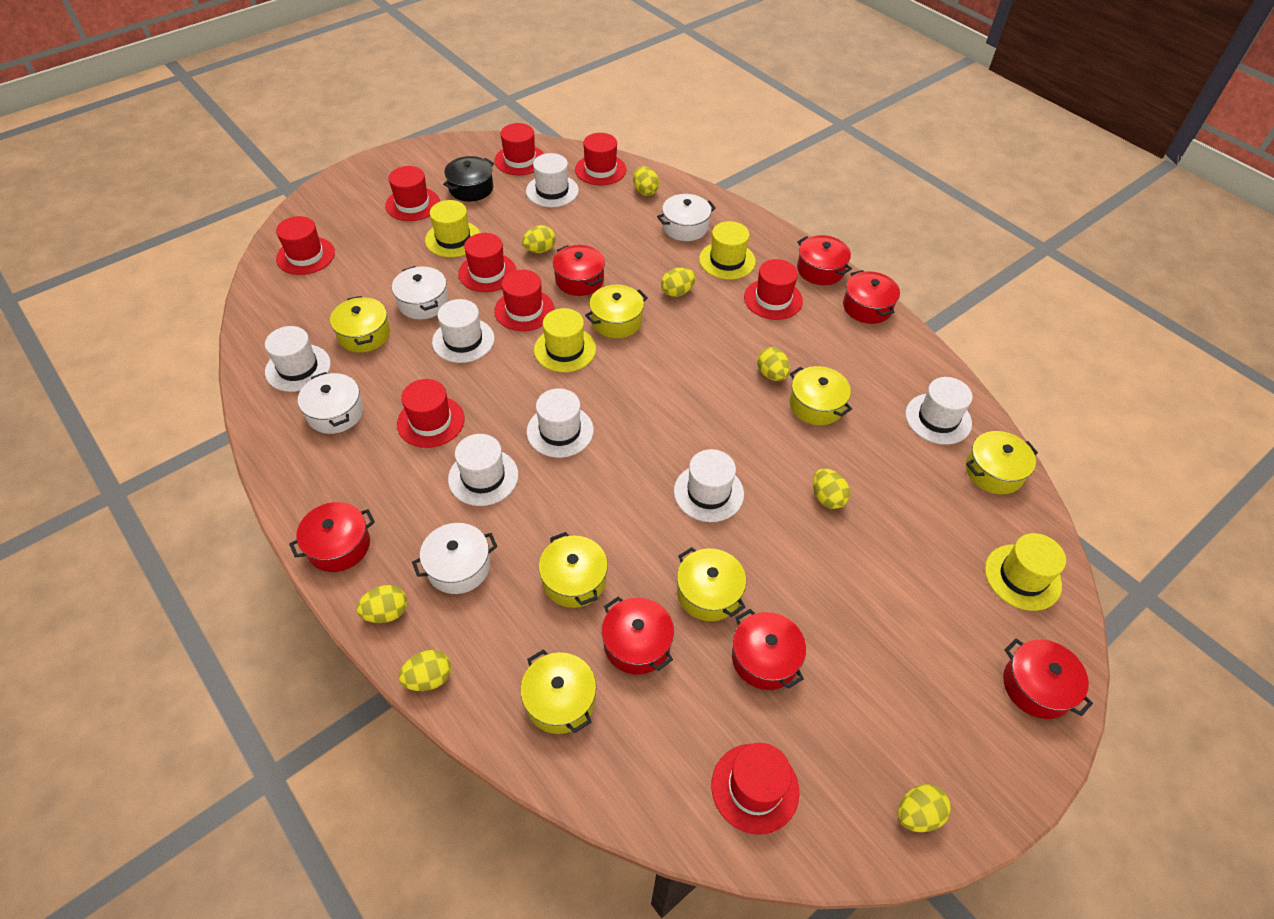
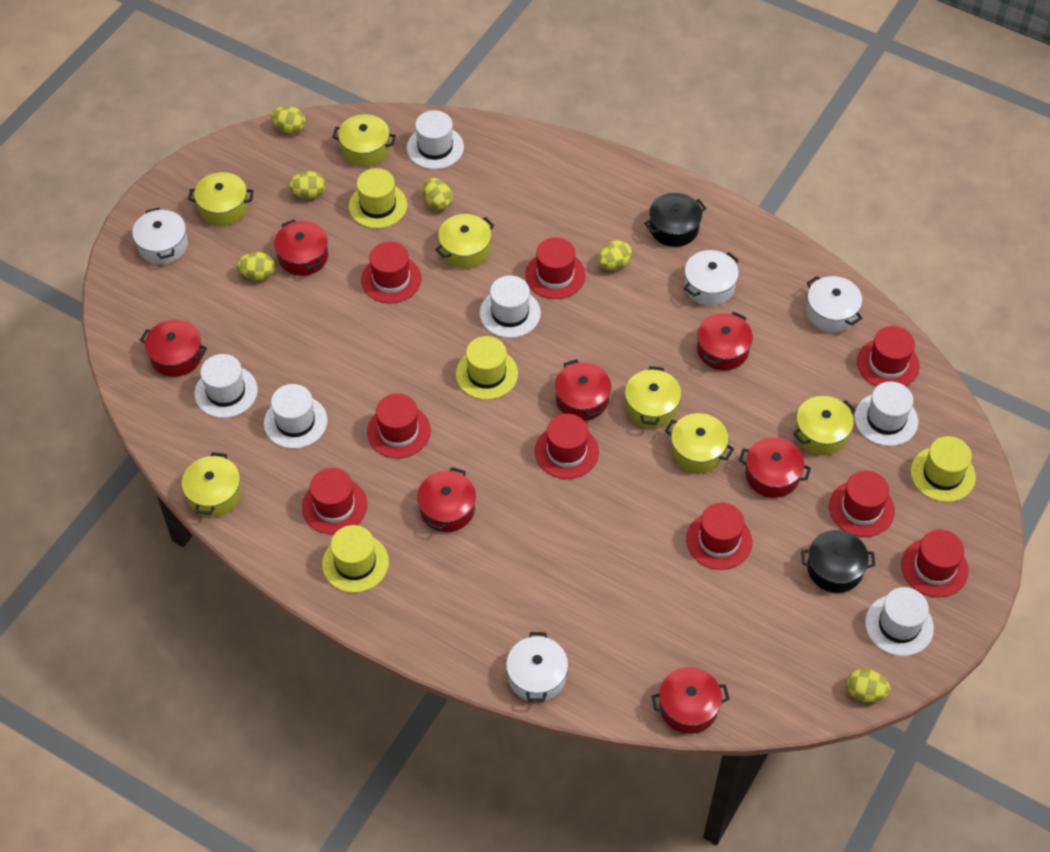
black pot: 1 -> 2
white hat: 7 -> 6
yellow egg: 8 -> 6

